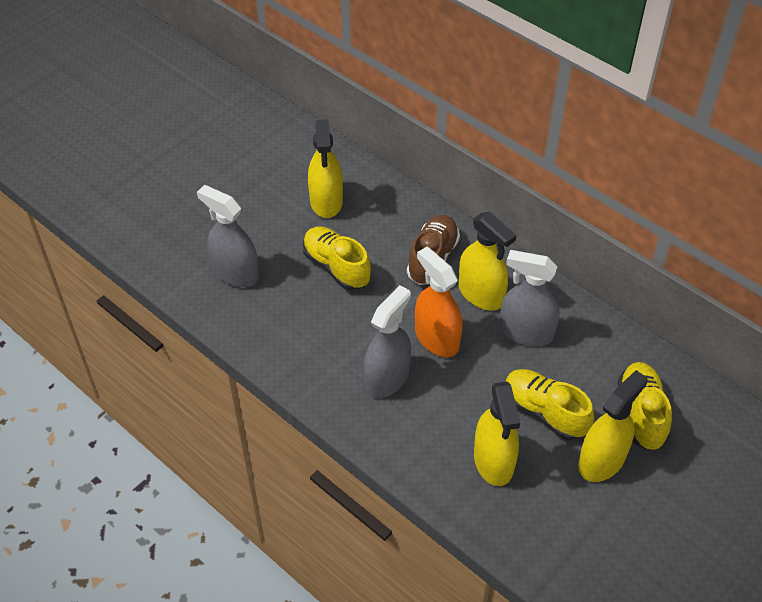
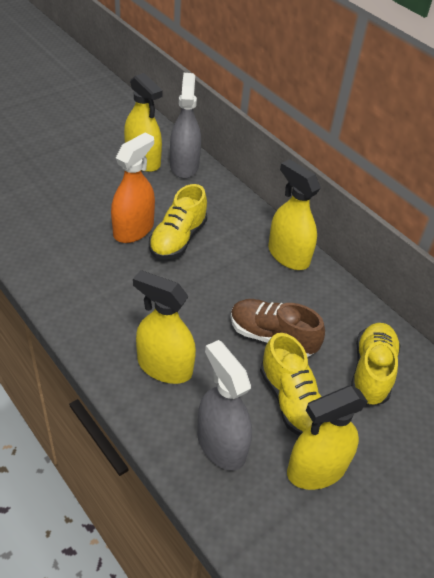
grey spray bottle: 3 -> 2

